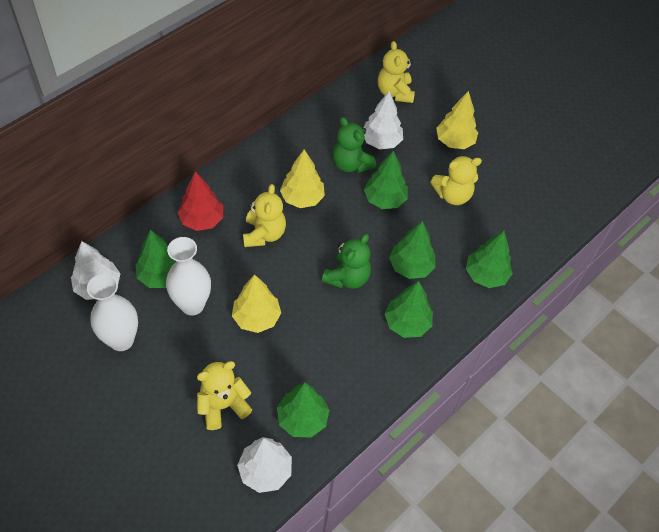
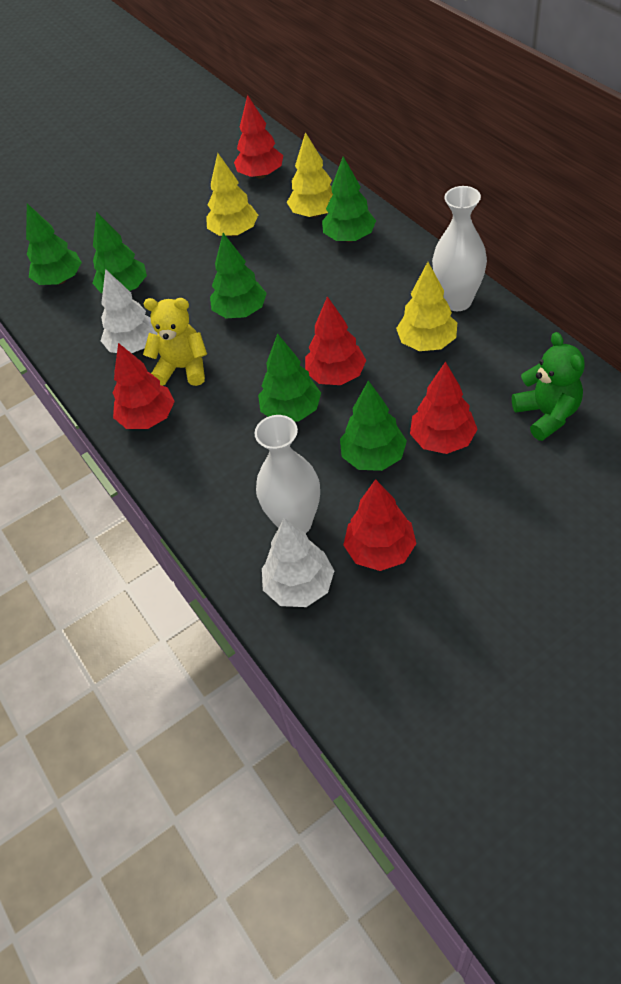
green teddy bear: 2 -> 1
red tree: 1 -> 5
white tree: 3 -> 2
yellow teddy bear: 4 -> 1

